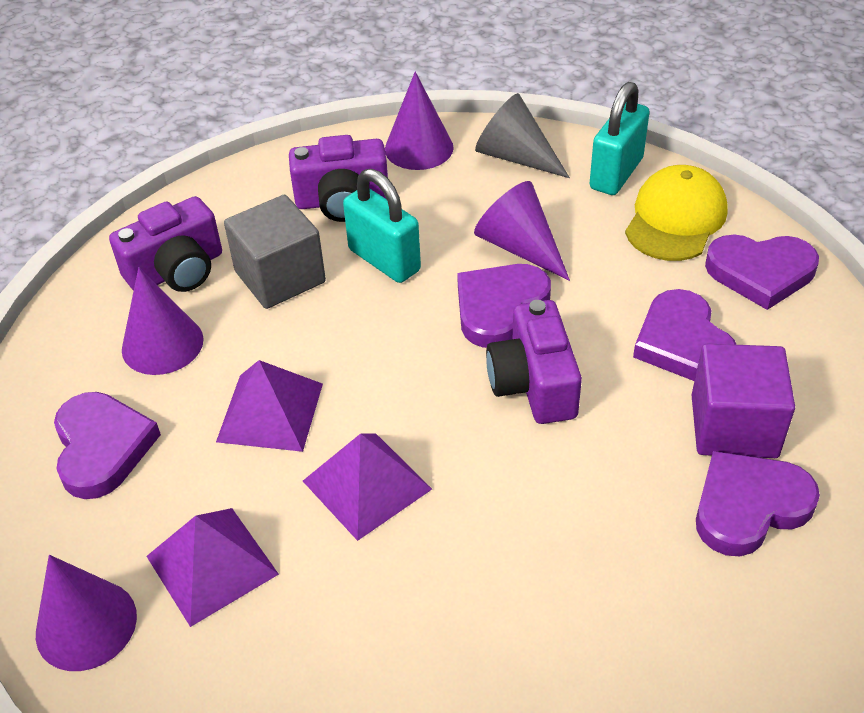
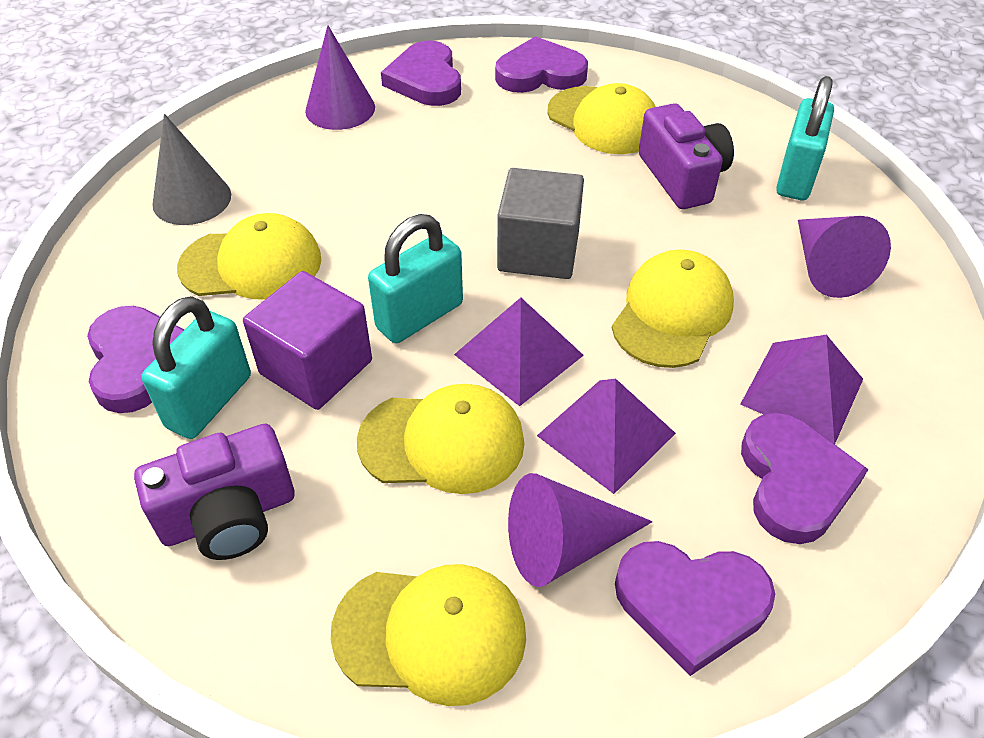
purple camera: 3 -> 2
purple cone: 4 -> 3
turquoise padlock: 2 -> 3
yellow cap: 1 -> 5

